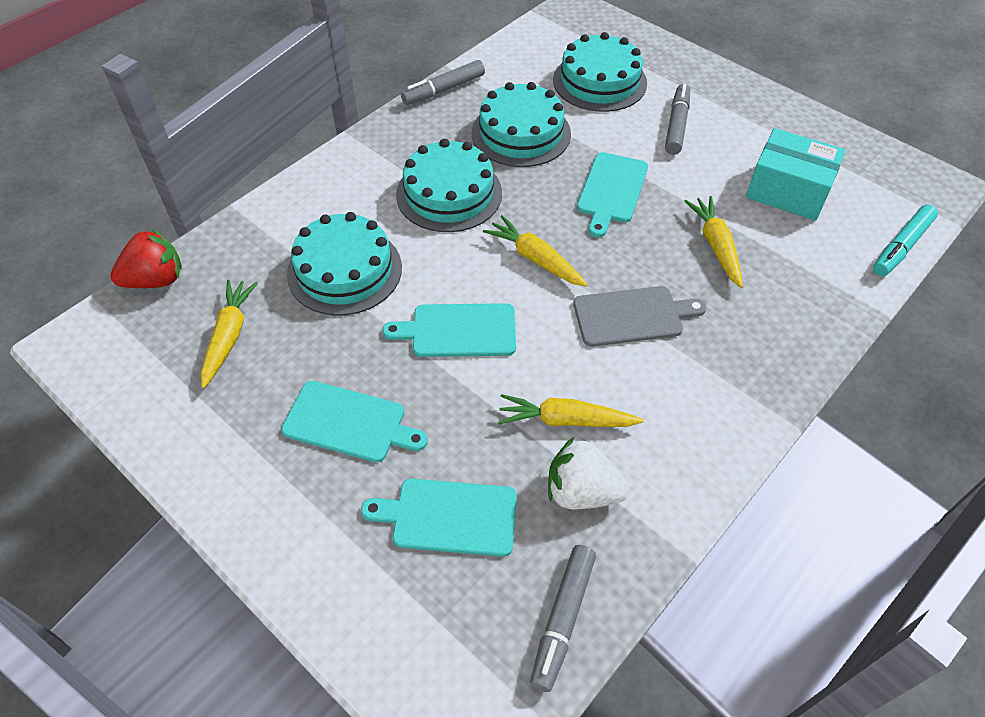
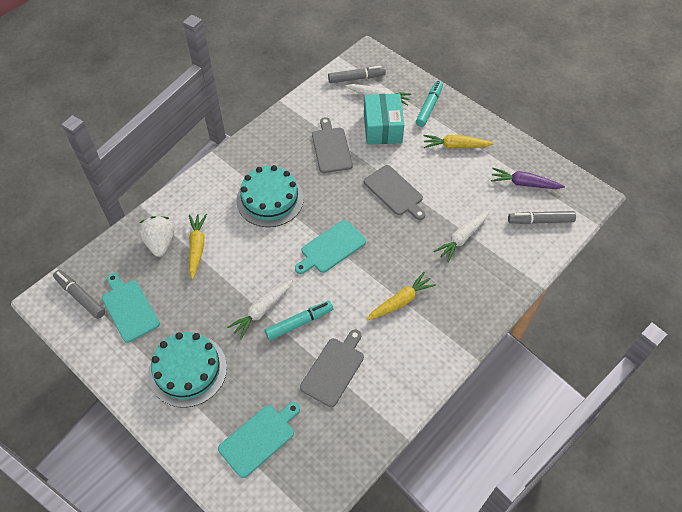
grey cutting board: 1 -> 3
purple carrot: 0 -> 1
red strawberry: 1 -> 0
turquoise cake: 4 -> 2
turquoise cutting board: 4 -> 3
turquoise marker: 1 -> 2
white carrot: 0 -> 3
yellow carrot: 4 -> 3

